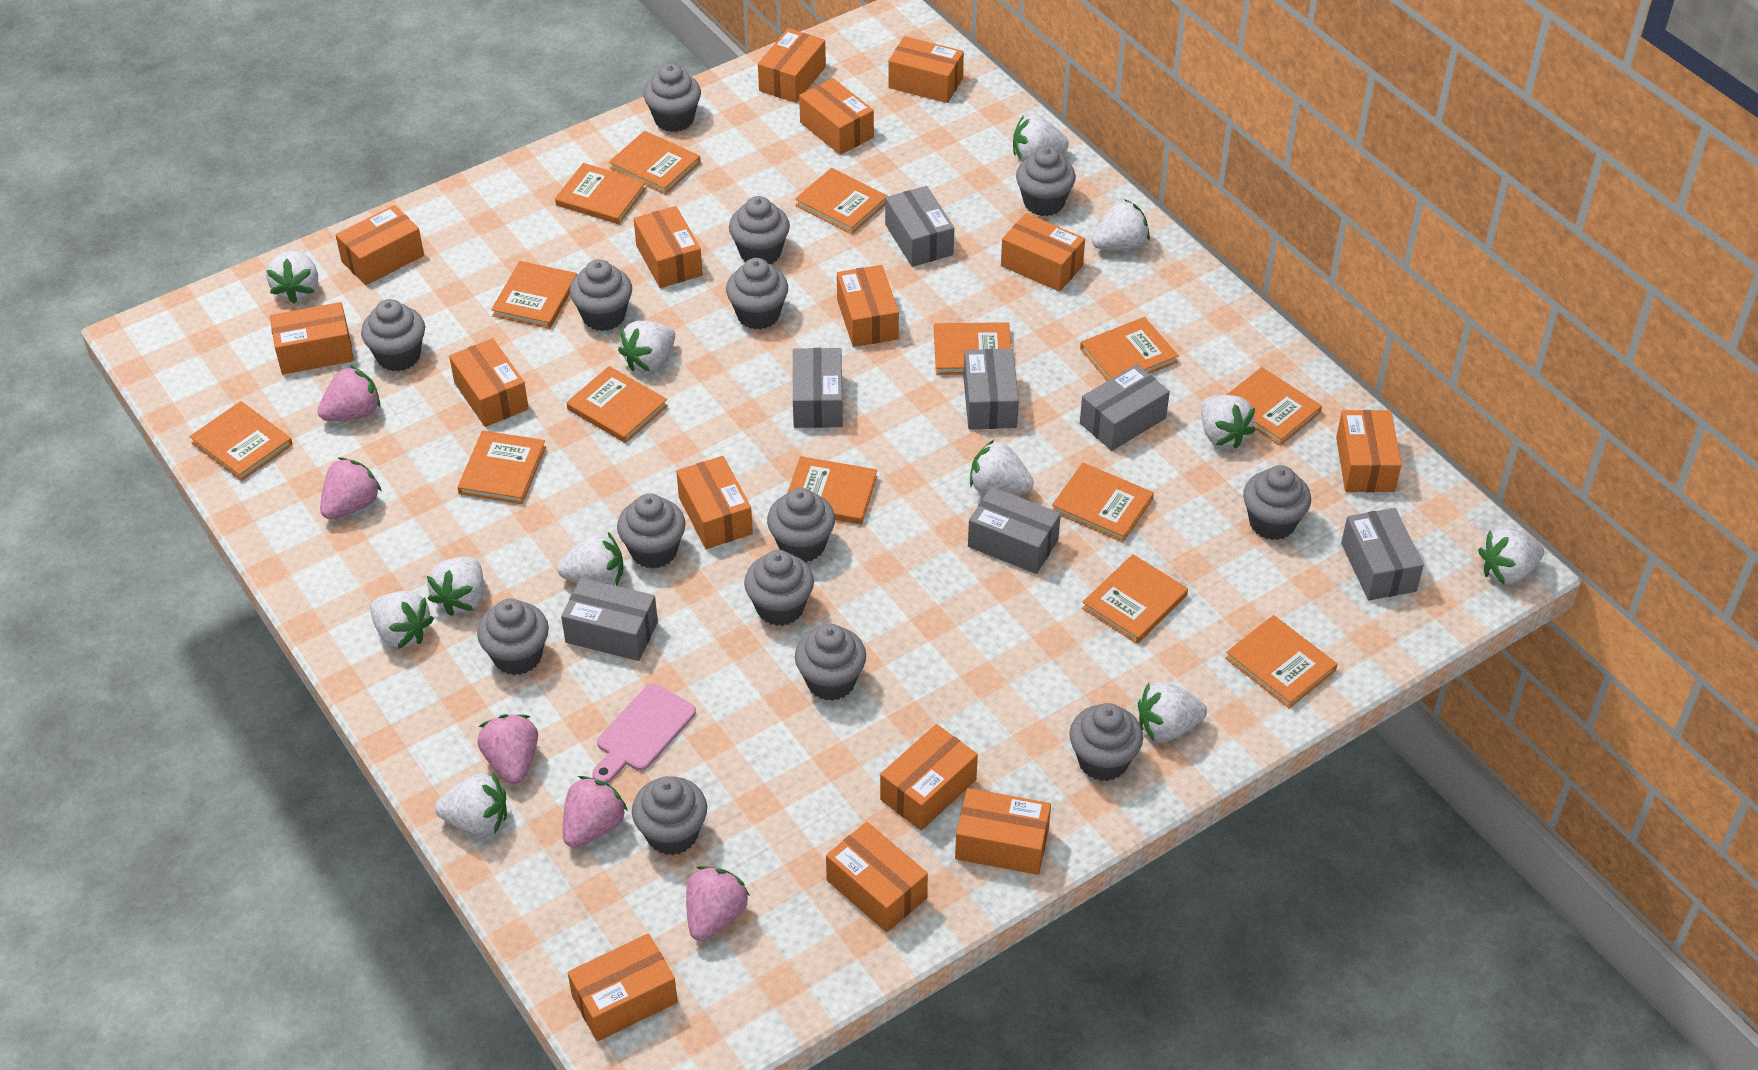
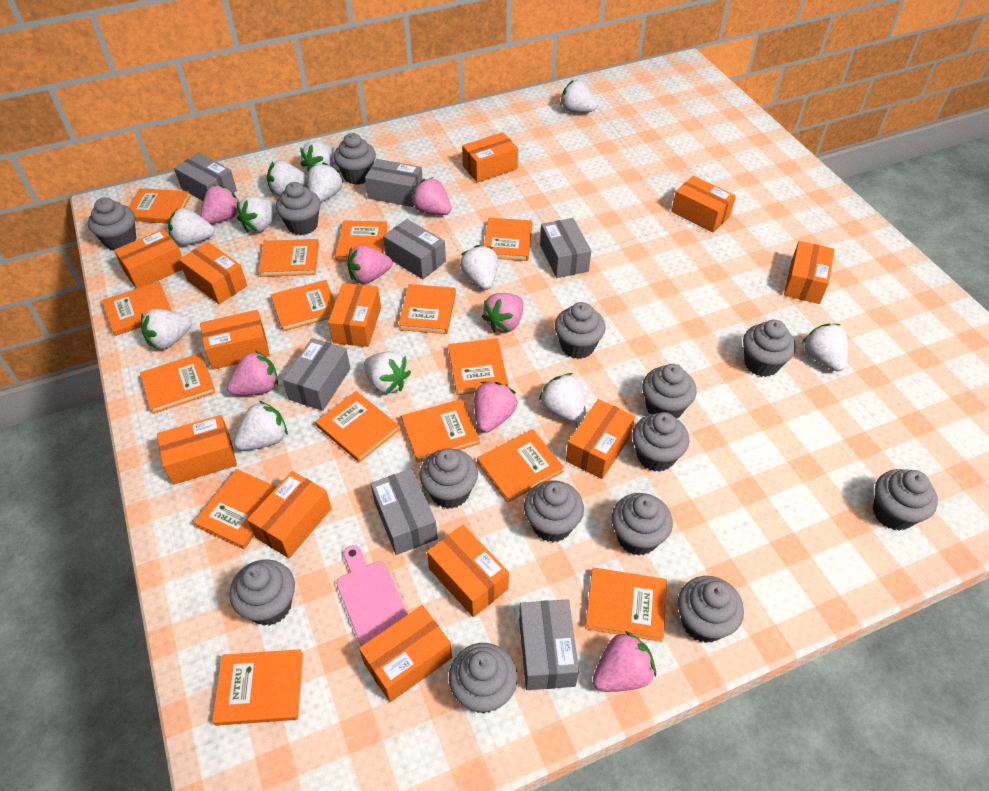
orange book: 14 -> 15
orange box: 15 -> 12
pink strawberry: 5 -> 7

